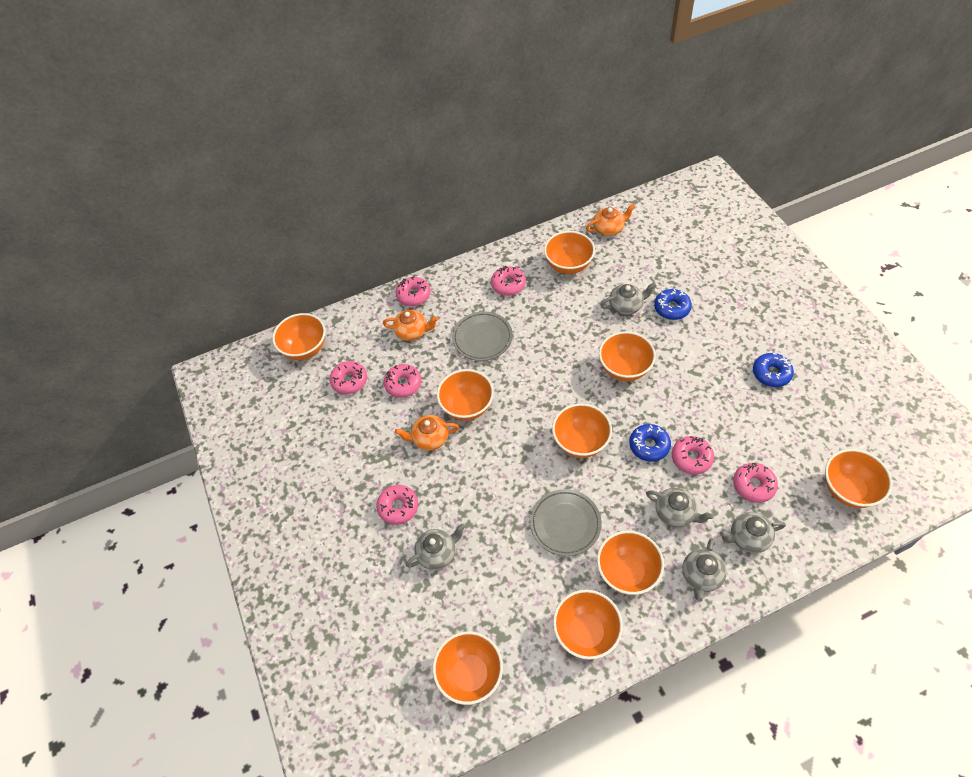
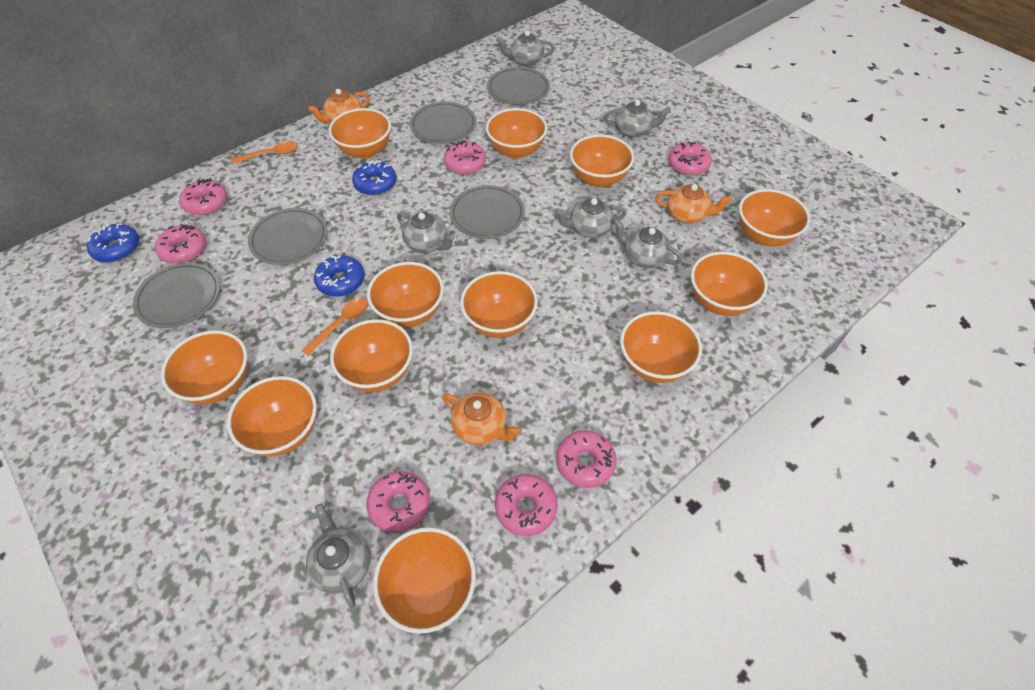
grey plate: 2 -> 5
grey teapot: 5 -> 6
orange bowl: 9 -> 12
orange spoon: 0 -> 2

